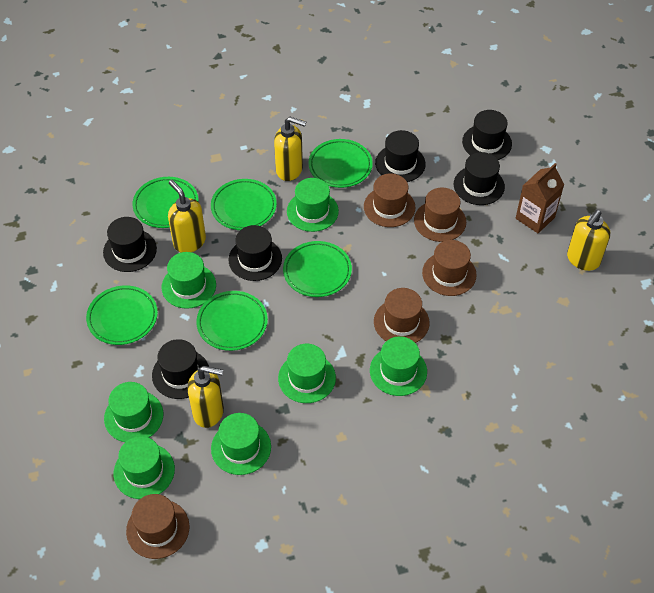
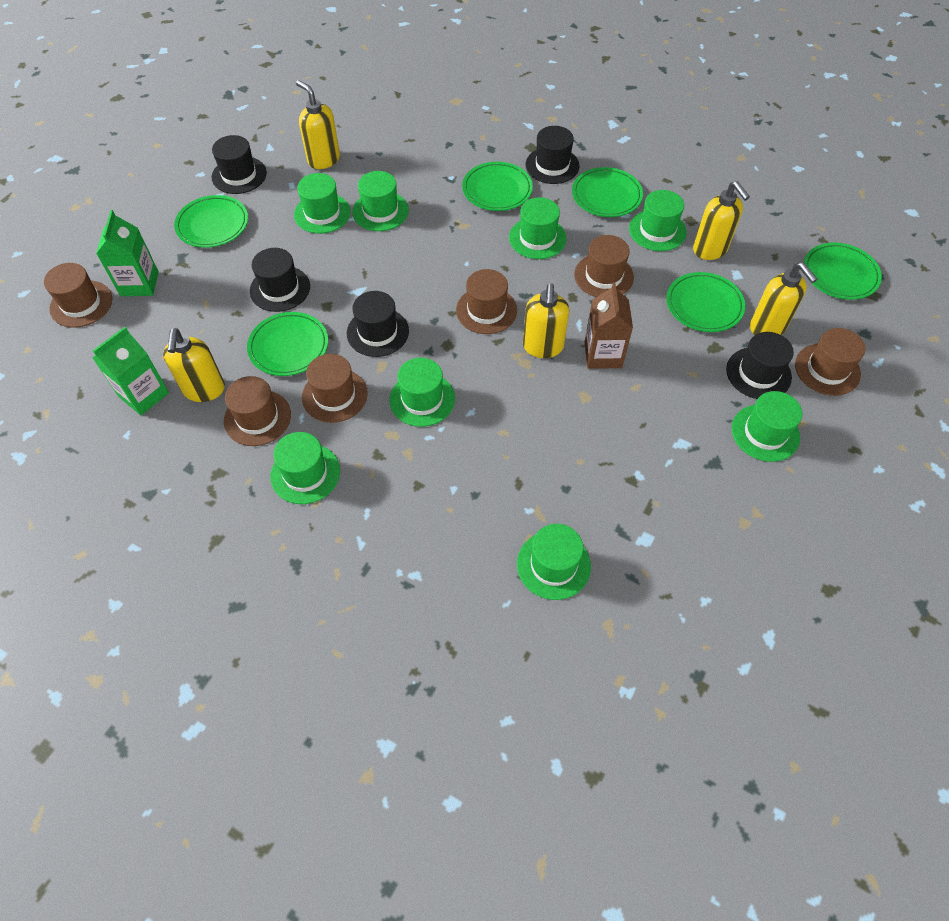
black hat: 6 -> 5
brown hat: 5 -> 6
green carton: 0 -> 2
green hat: 7 -> 8
yellow soap dispenser: 4 -> 5

